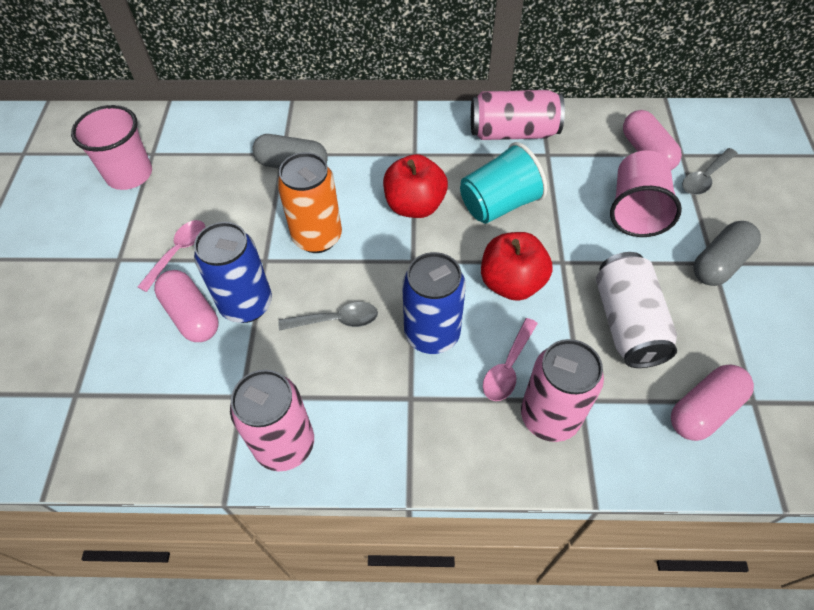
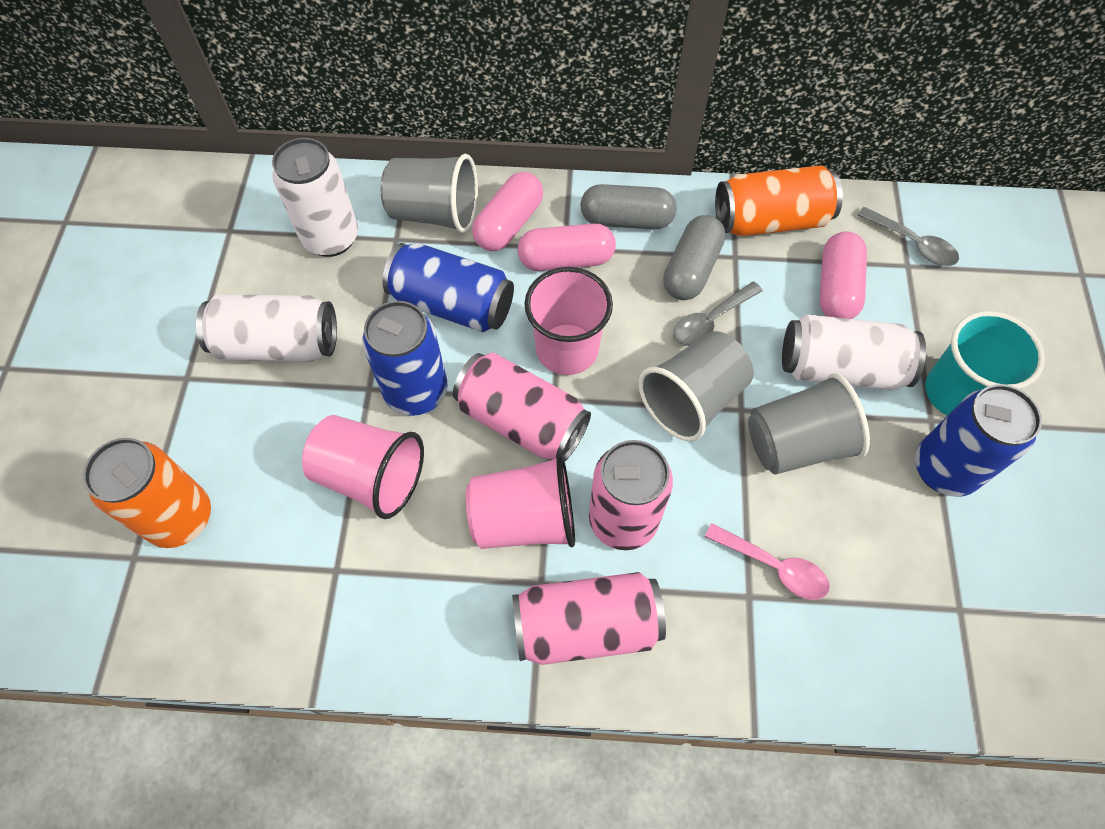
blue can: 2 -> 3
grey cup: 0 -> 3
orange can: 1 -> 2
pink cup: 2 -> 3
pink spoon: 2 -> 1
red apple: 2 -> 0
white can: 1 -> 3

